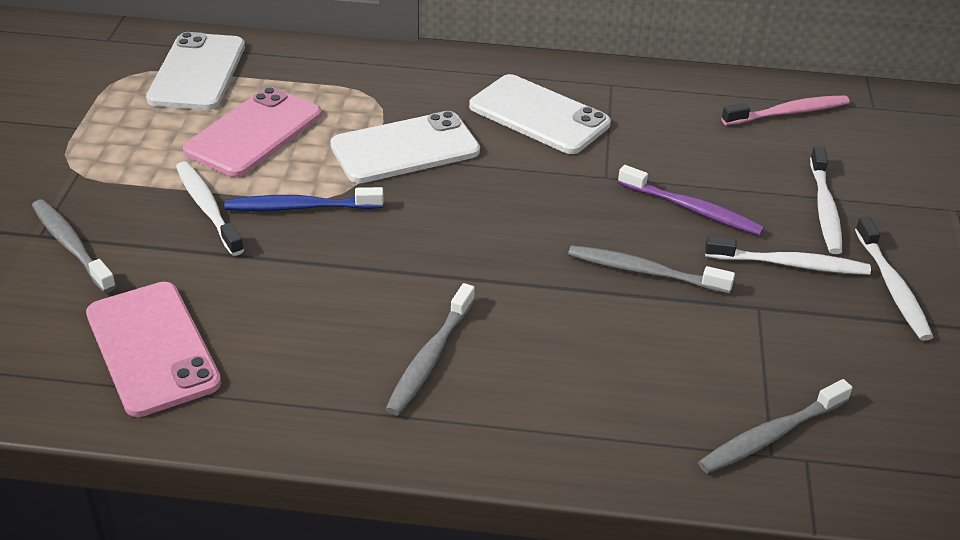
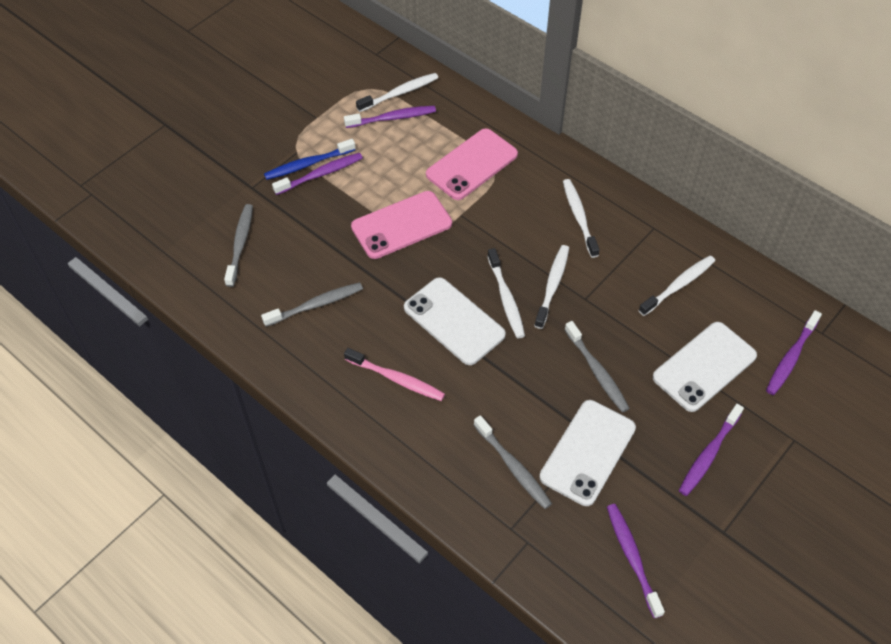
purple toothbrush: 1 -> 5
white toothbrush: 4 -> 5

